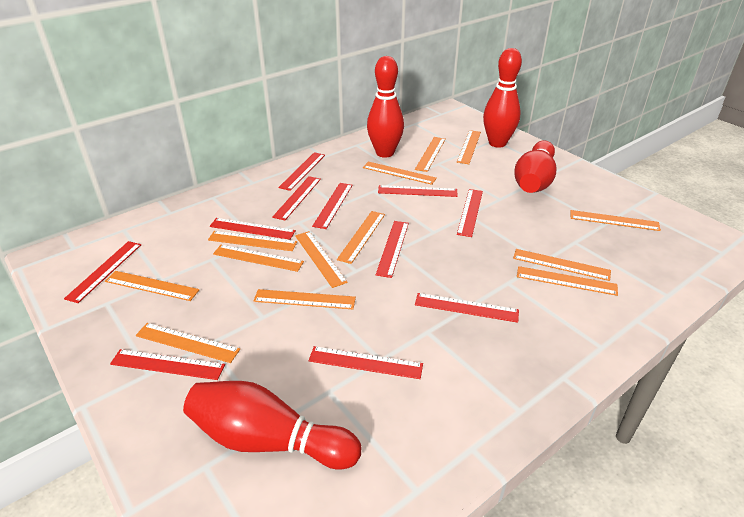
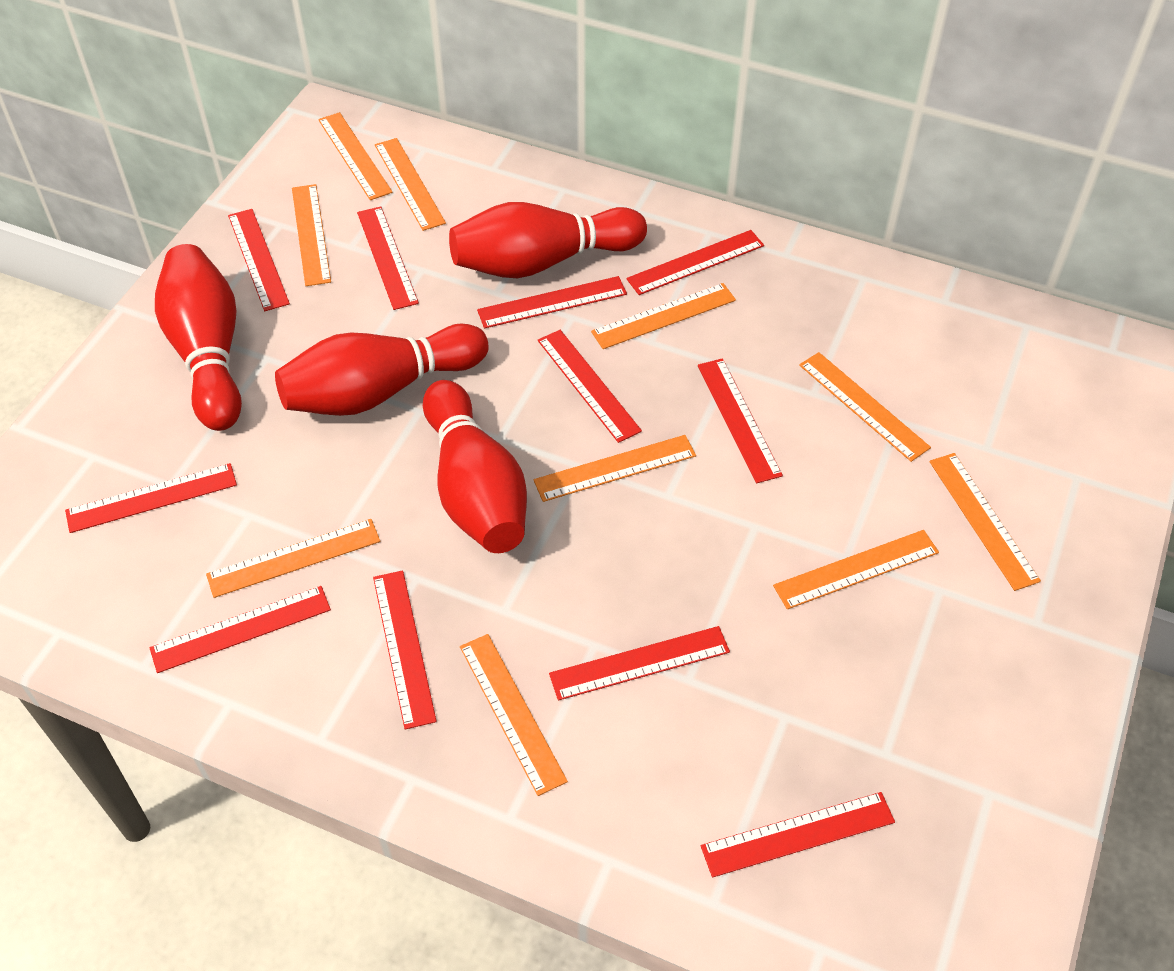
orange ruler: 13 -> 10

